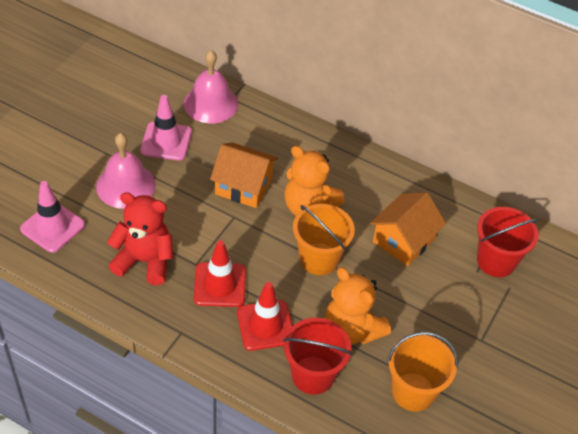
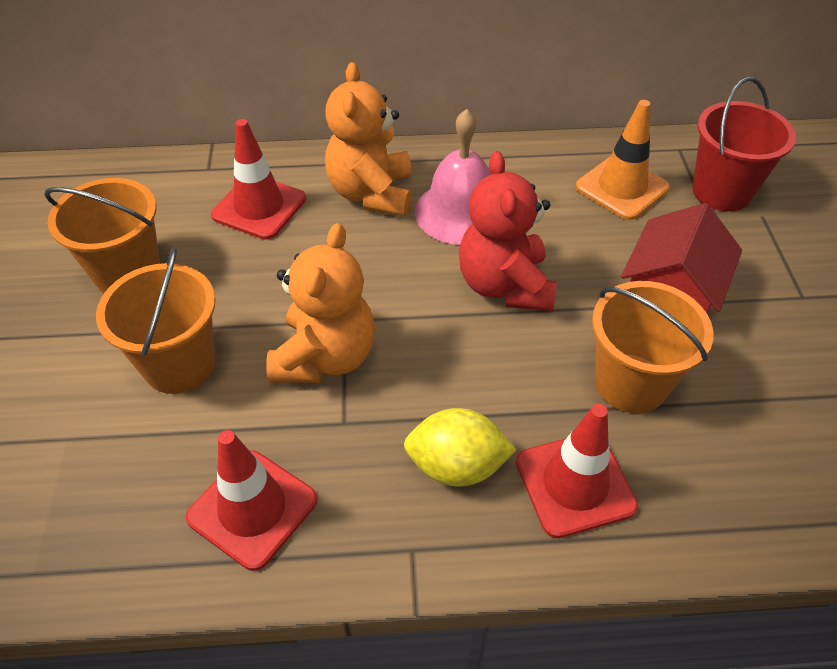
orange bucket: 2 -> 3
orange house: 2 -> 0
orange traffic cone: 0 -> 1
pink bell: 2 -> 1
pink traffic cone: 2 -> 0
red bucket: 2 -> 1
red house: 0 -> 1
red traffic cone: 2 -> 3
yellow lemon: 0 -> 1

